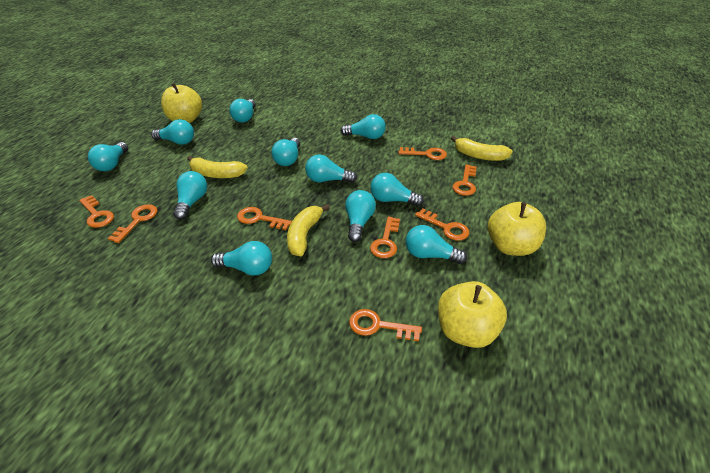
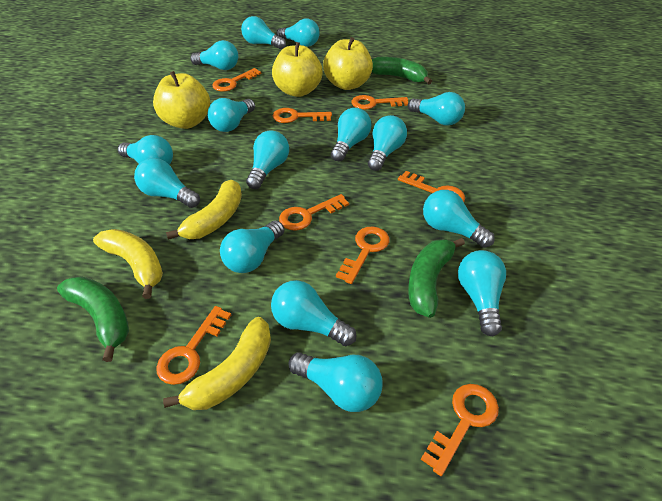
green banana: 0 -> 3
turquoise light bulb: 11 -> 15

